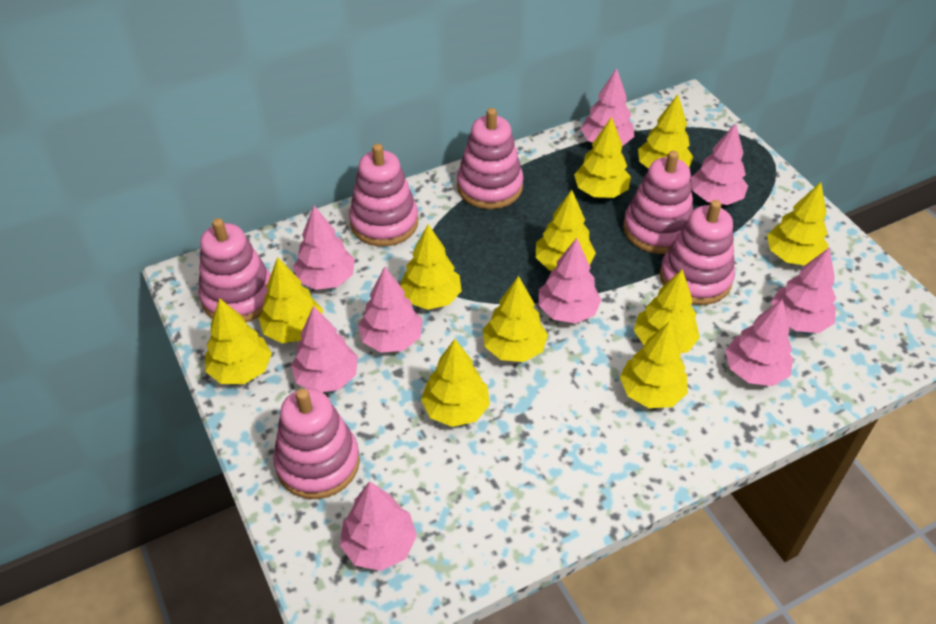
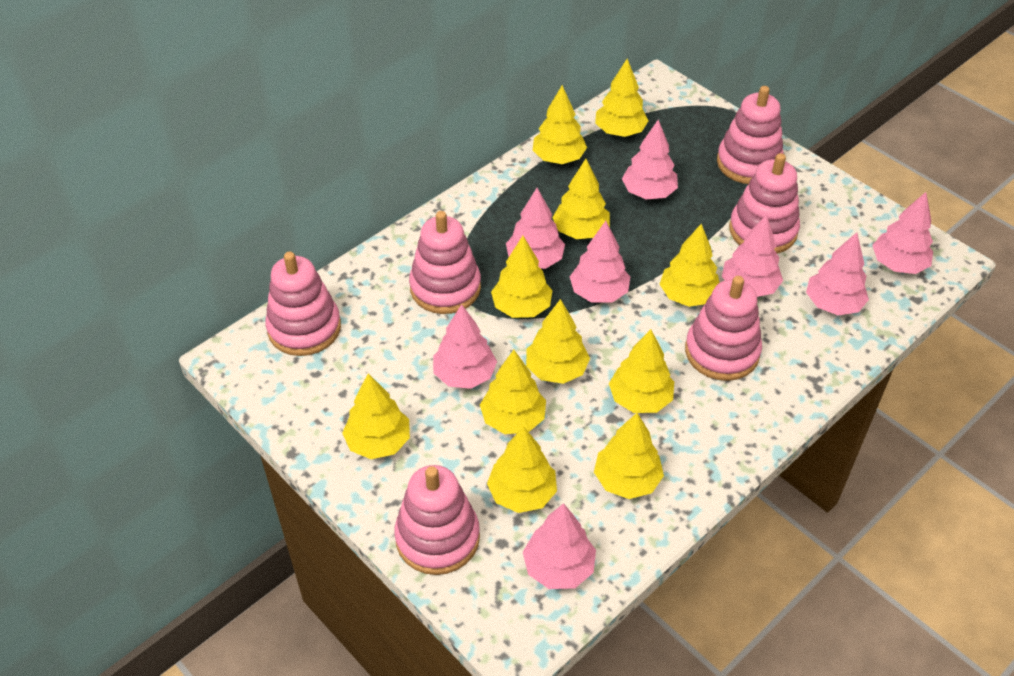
pink tree: 9 -> 8

